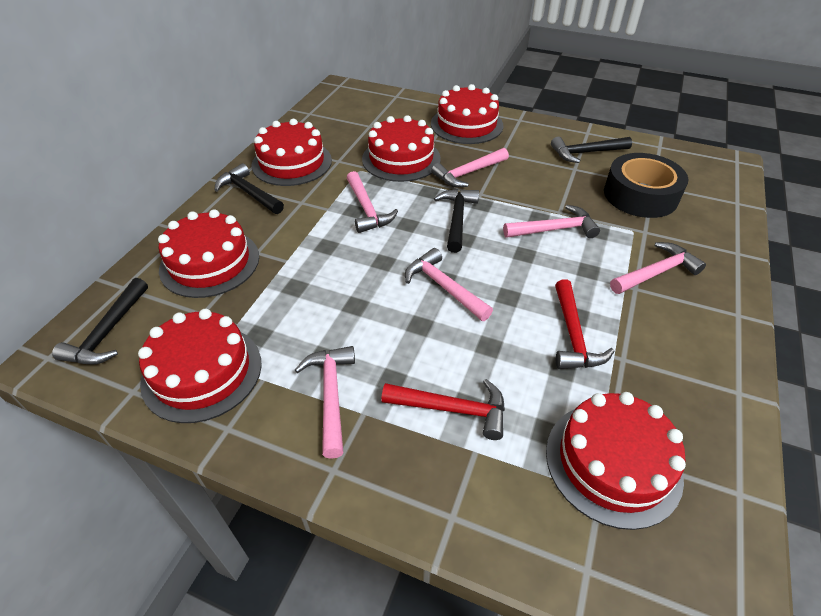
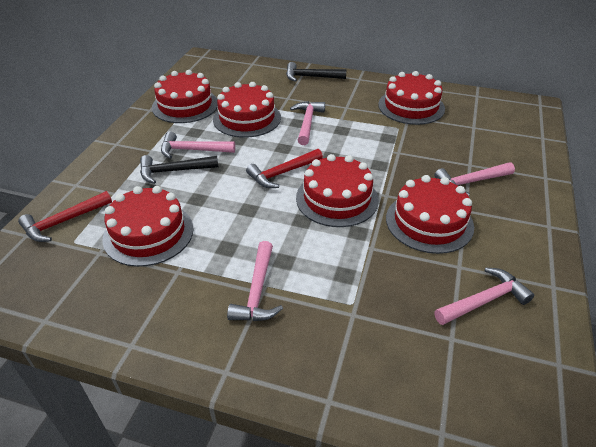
black hammer: 4 -> 2
black tape: 1 -> 0
pink hammer: 6 -> 5

